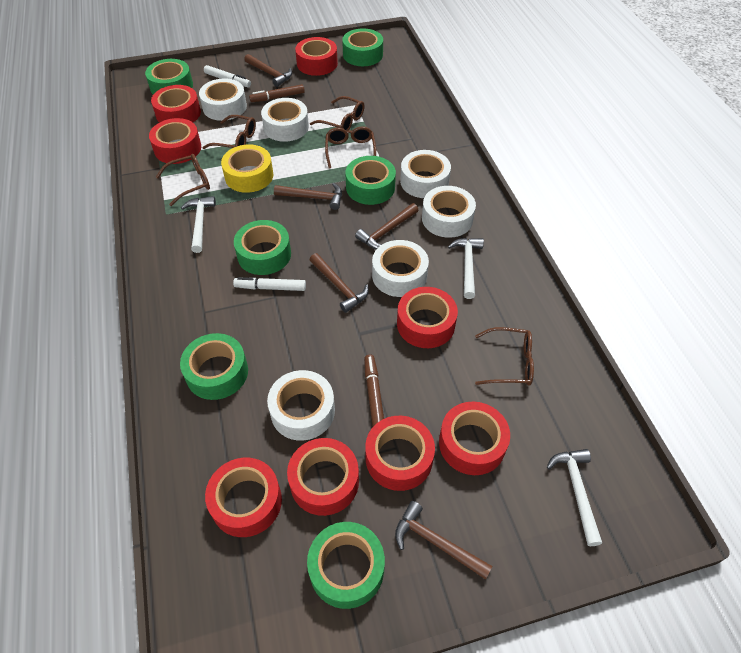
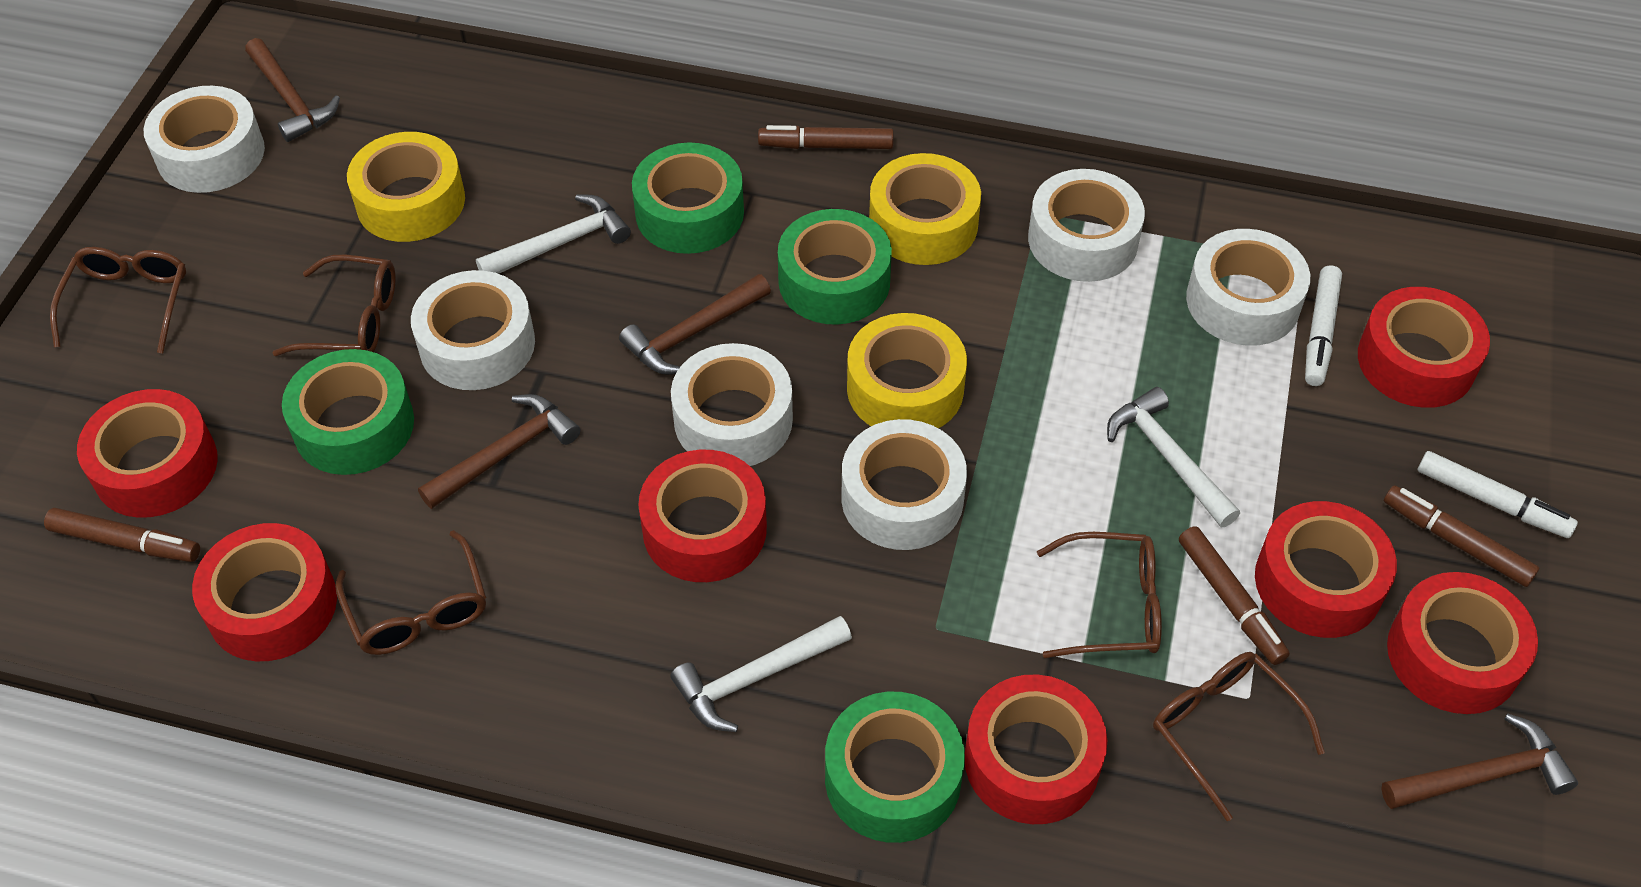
brown hammer: 5 -> 4
brown marker: 2 -> 4
green tape: 6 -> 4
red tape: 8 -> 7
yellow tape: 1 -> 3

